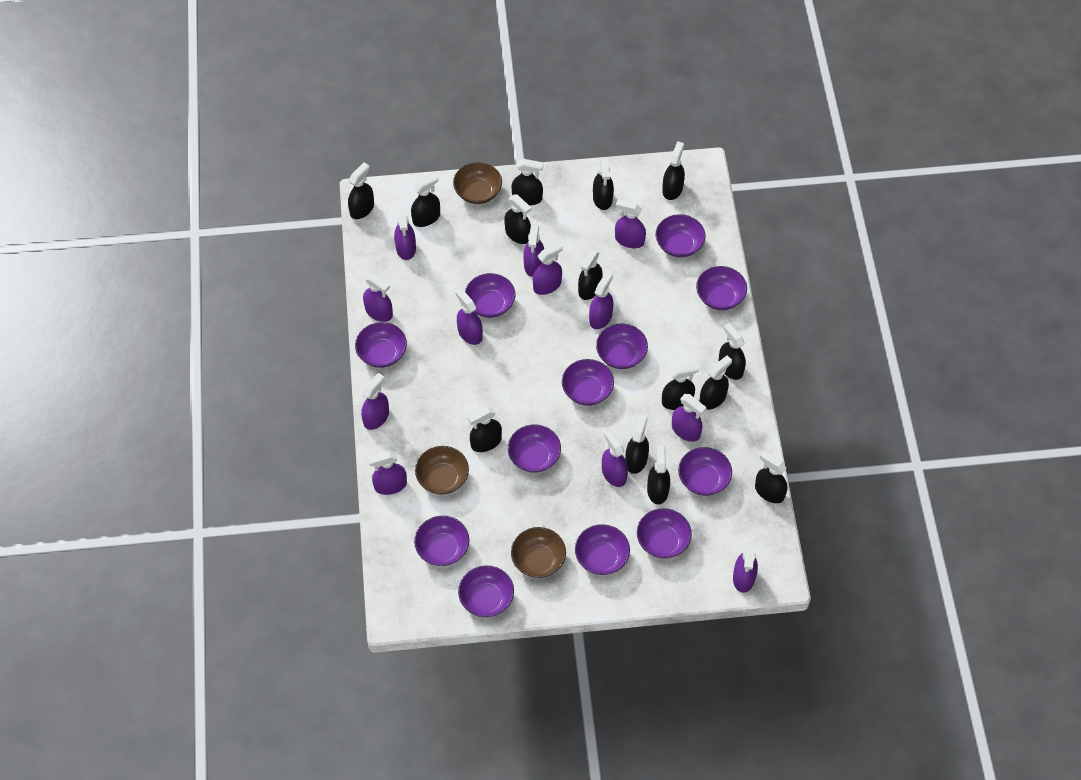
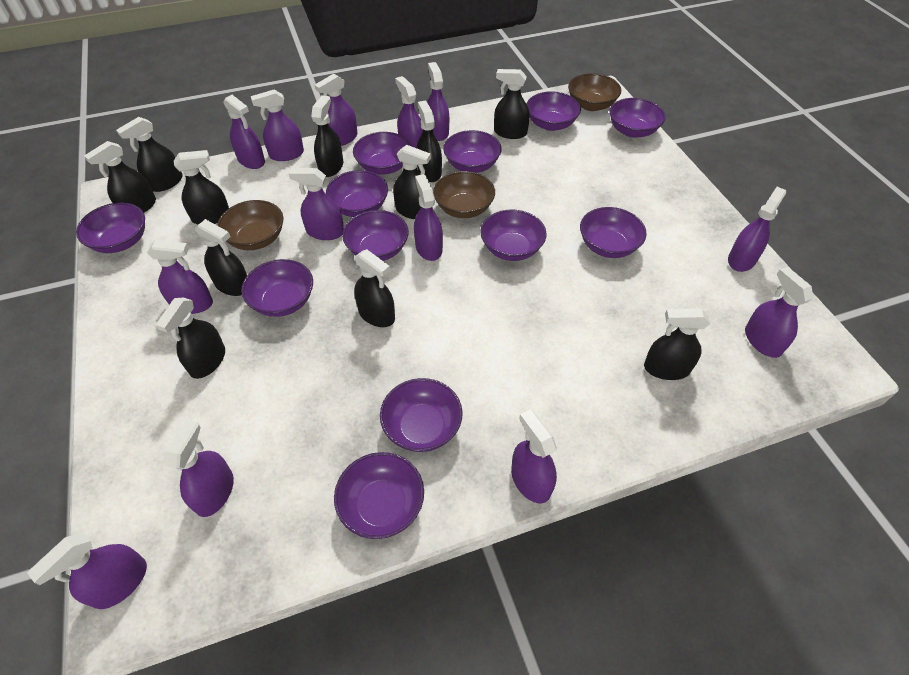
black spray bottle: 14 -> 11
purple spray bottle: 12 -> 13

